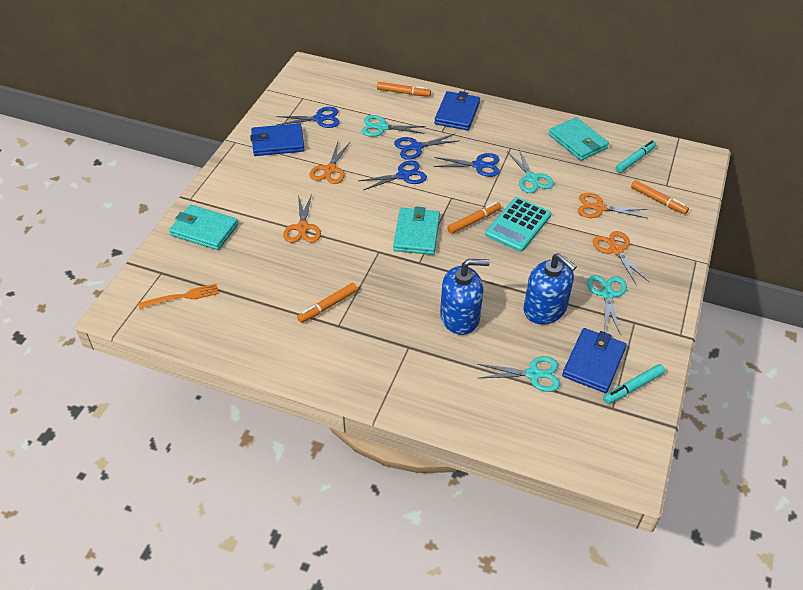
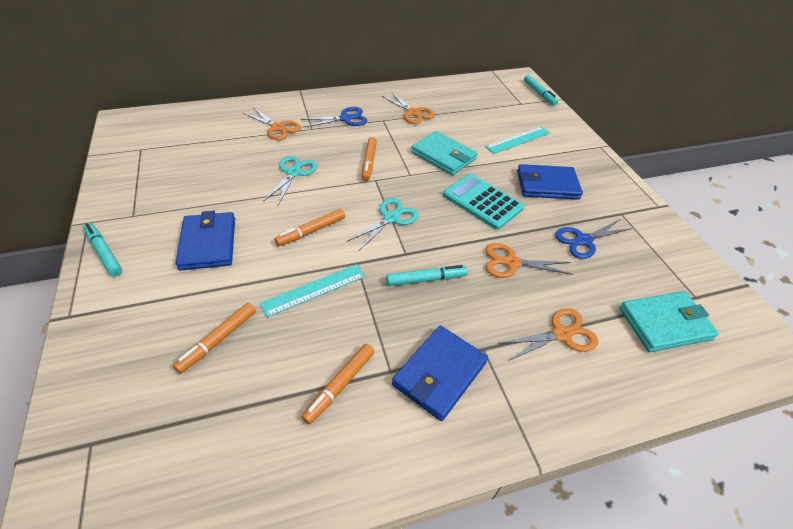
blue scissors: 4 -> 2
blue soap dispenser: 2 -> 0
orange fork: 1 -> 0
turquoise marker: 2 -> 3
turquoise ruler: 0 -> 2
turquoise scissors: 4 -> 2
turquoise wallet: 3 -> 2

